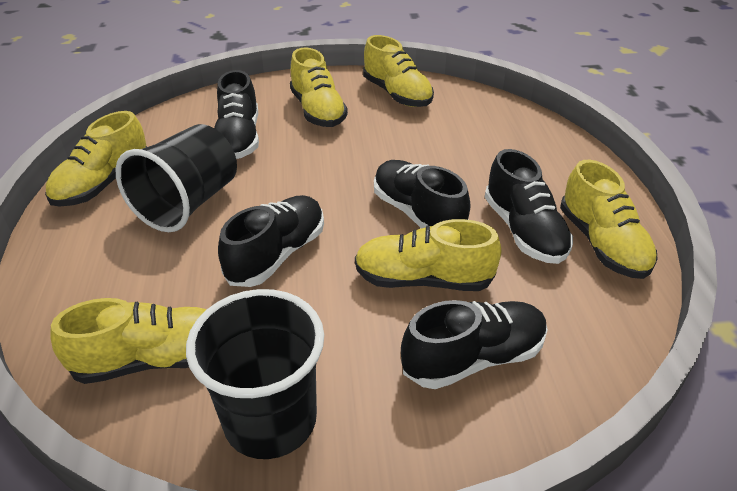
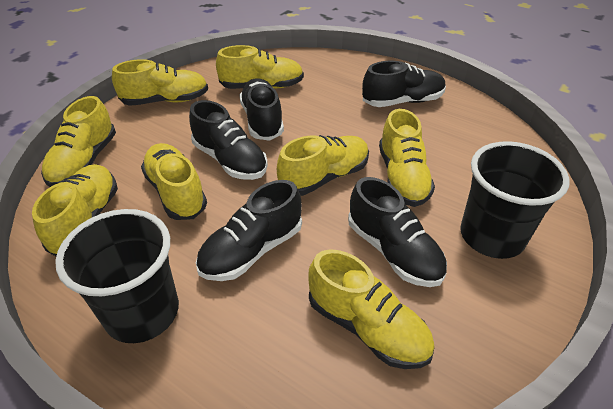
yellow shoe: 6 -> 8

